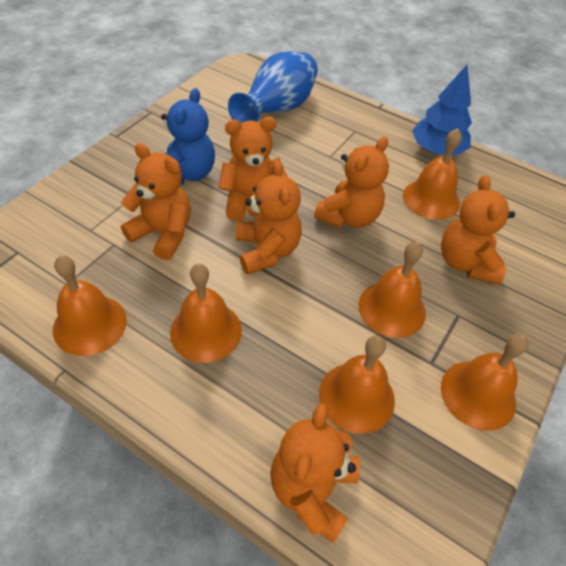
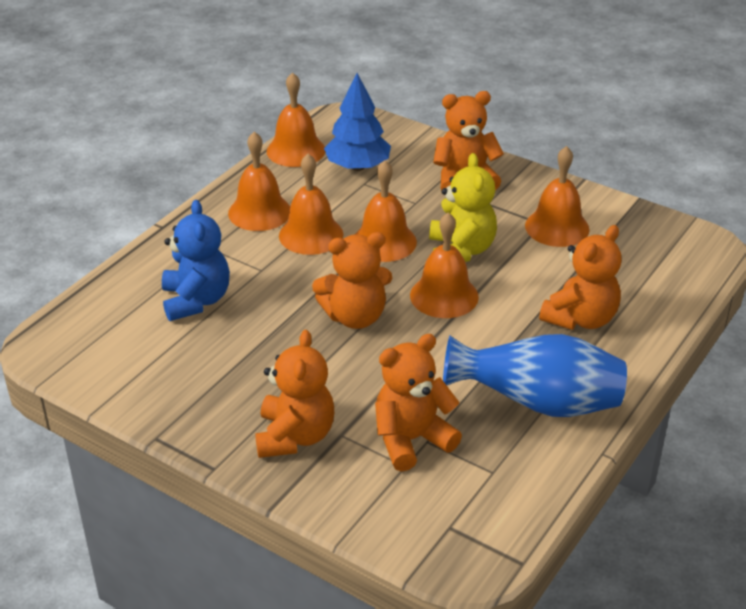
orange teddy bear: 6 -> 5
yellow teddy bear: 0 -> 1

